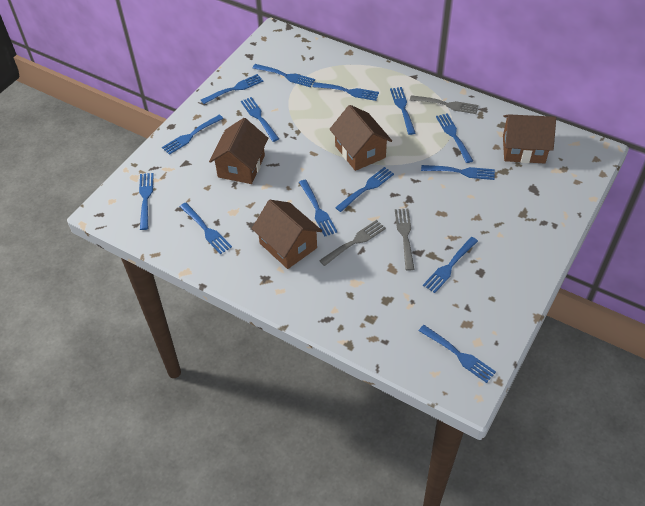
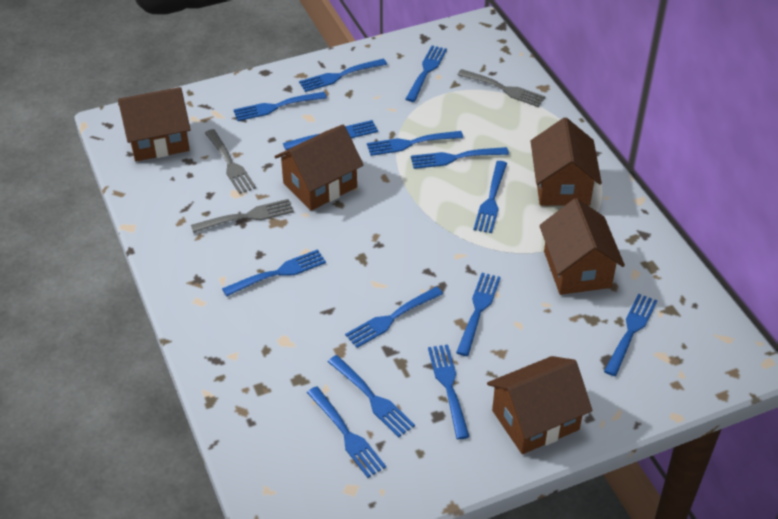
brown house: 4 -> 5

